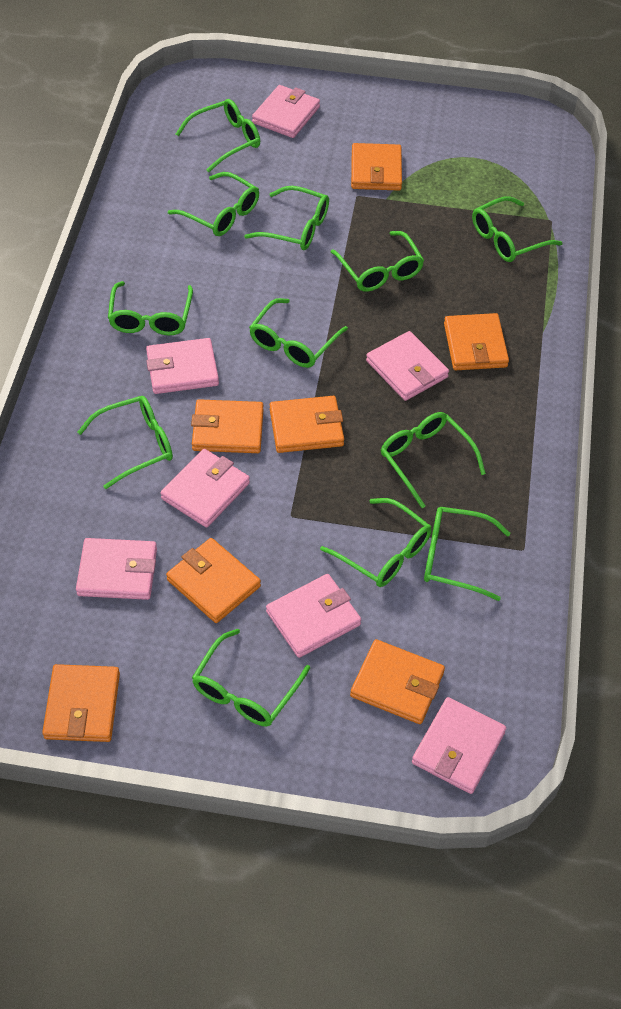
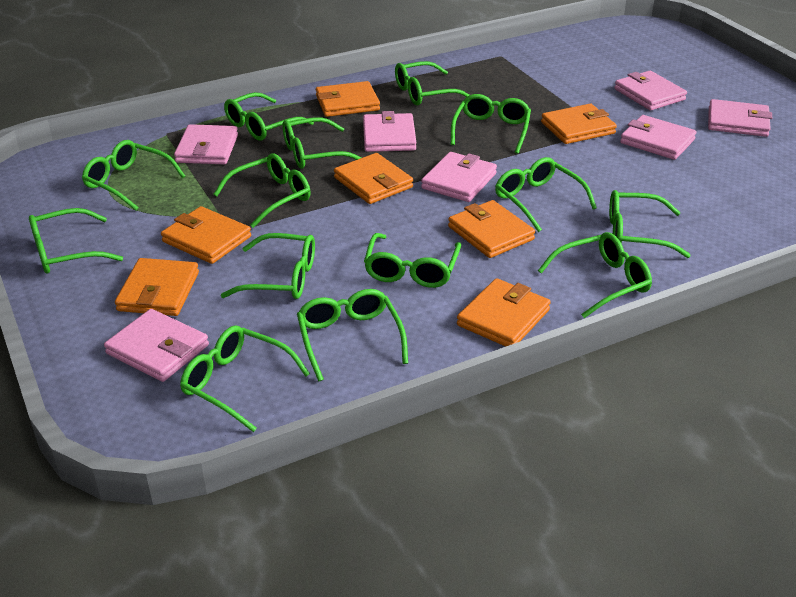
green glasses: 12 -> 14

